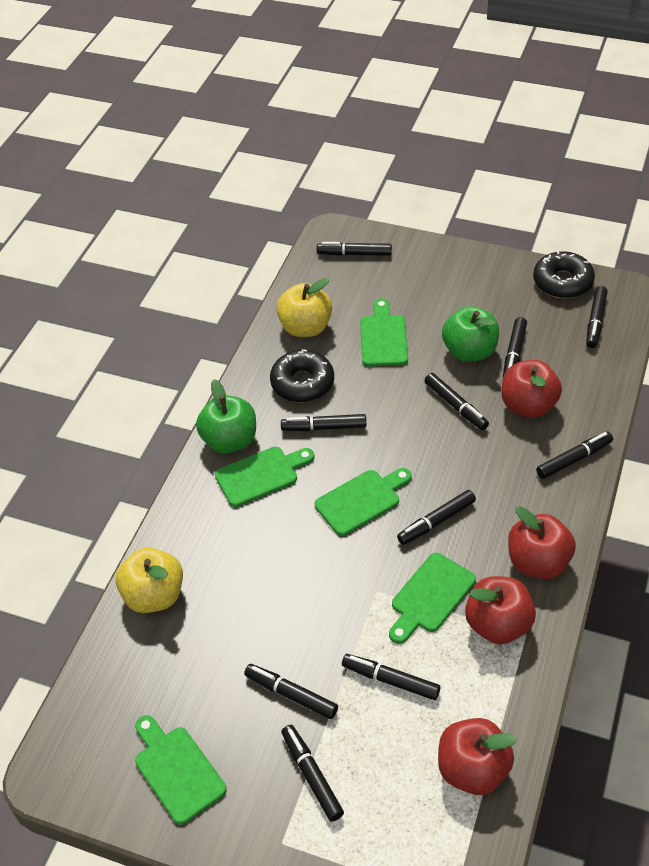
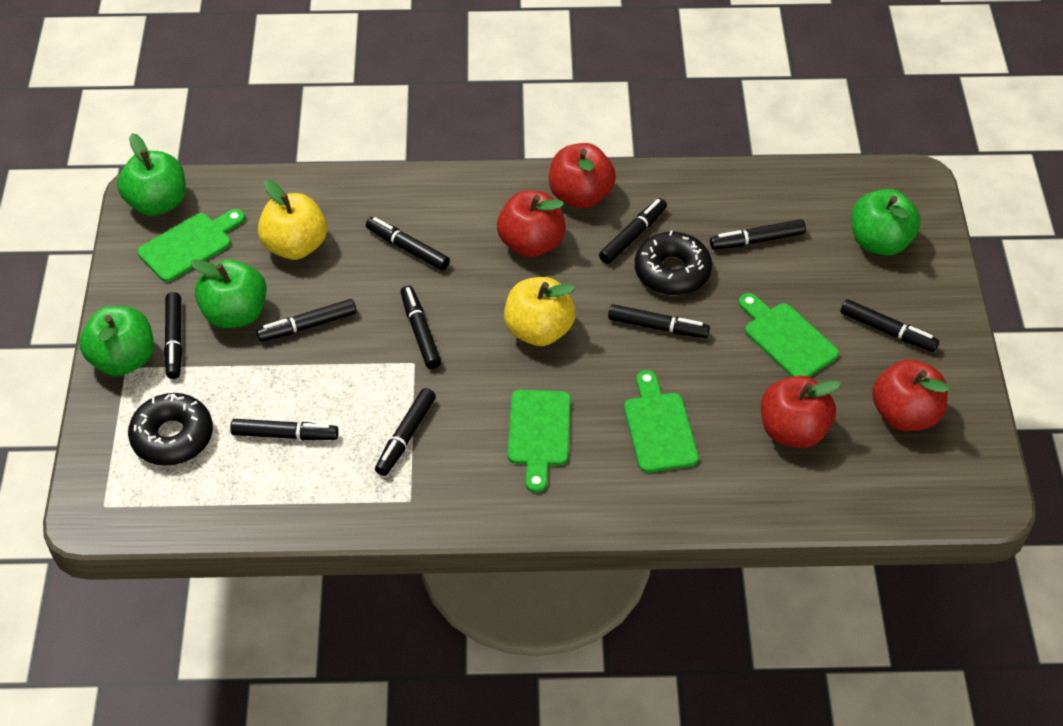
green apple: 2 -> 4
green cutting board: 5 -> 4

